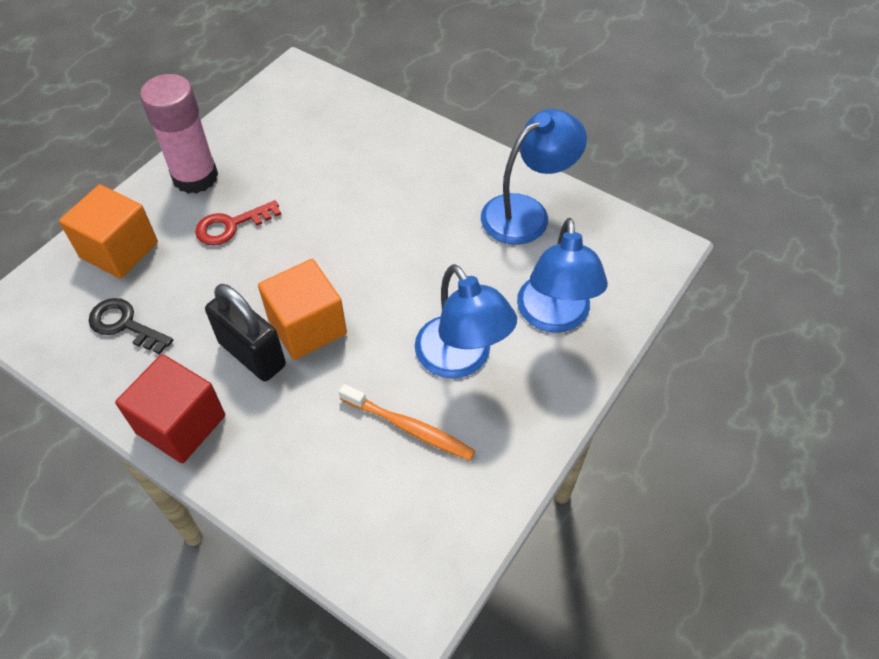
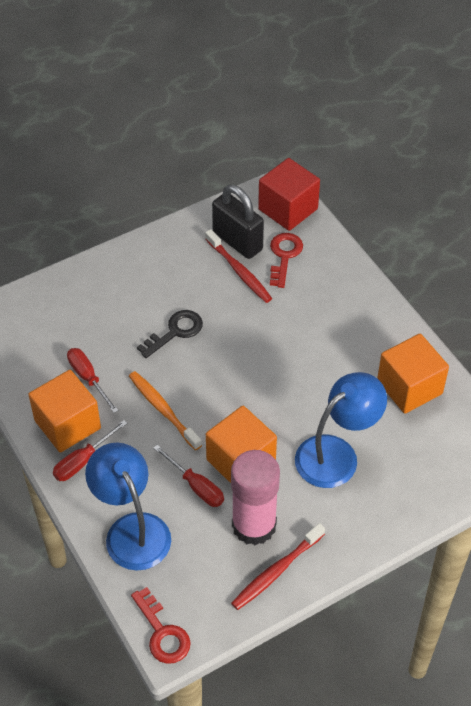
blue lamp: 3 -> 2
orange cube: 2 -> 3
red key: 1 -> 2
red screwdriver: 0 -> 3
red toothbrush: 0 -> 2

